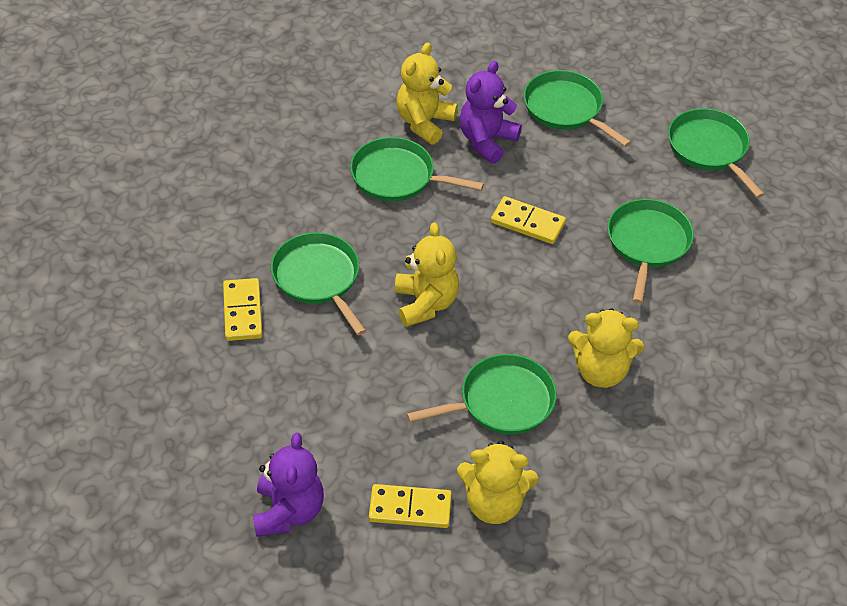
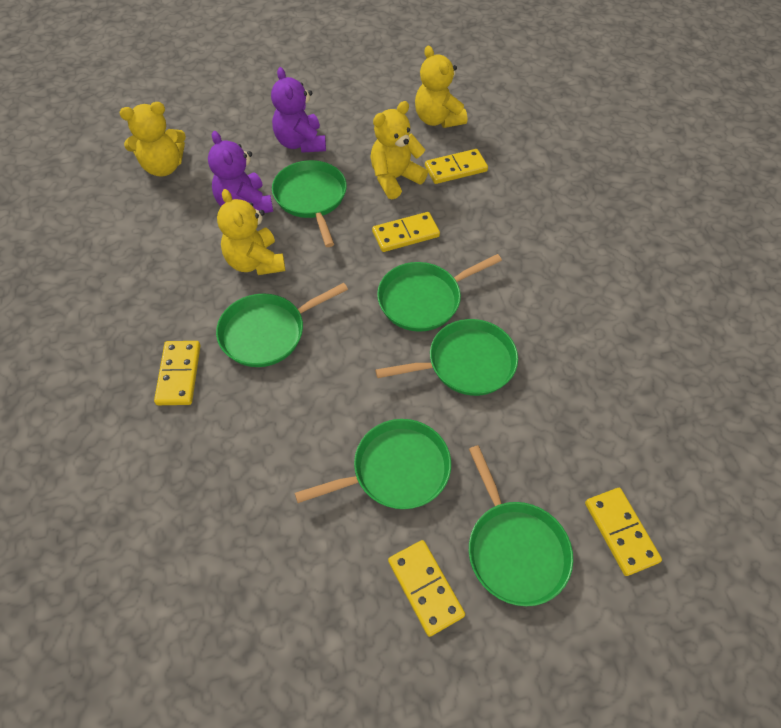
yellow domino: 3 -> 5

